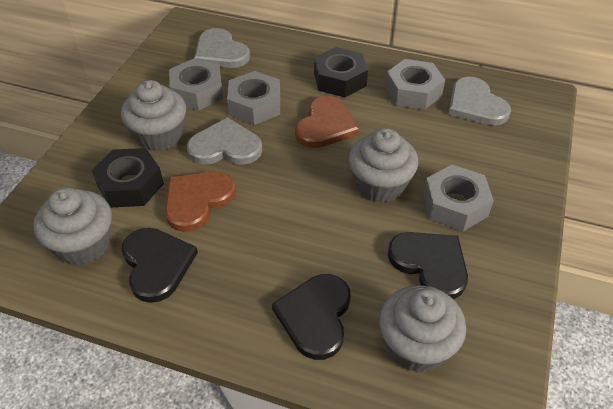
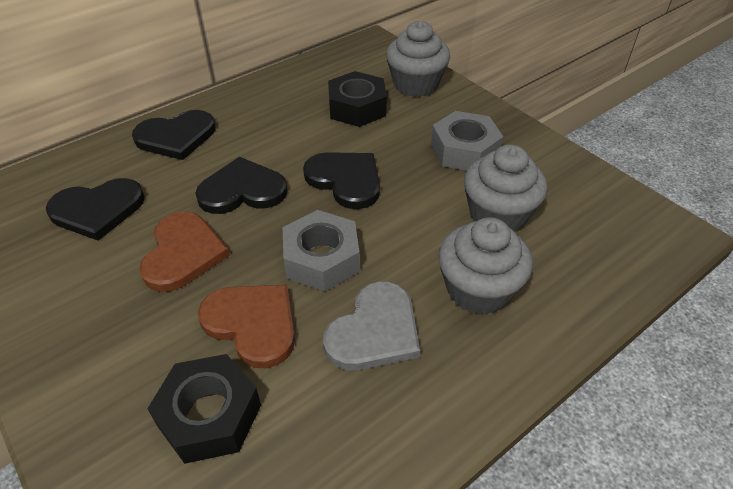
black heart: 3 -> 4
grey cupcake: 4 -> 3
grey heart: 3 -> 1
grey nut: 4 -> 2

